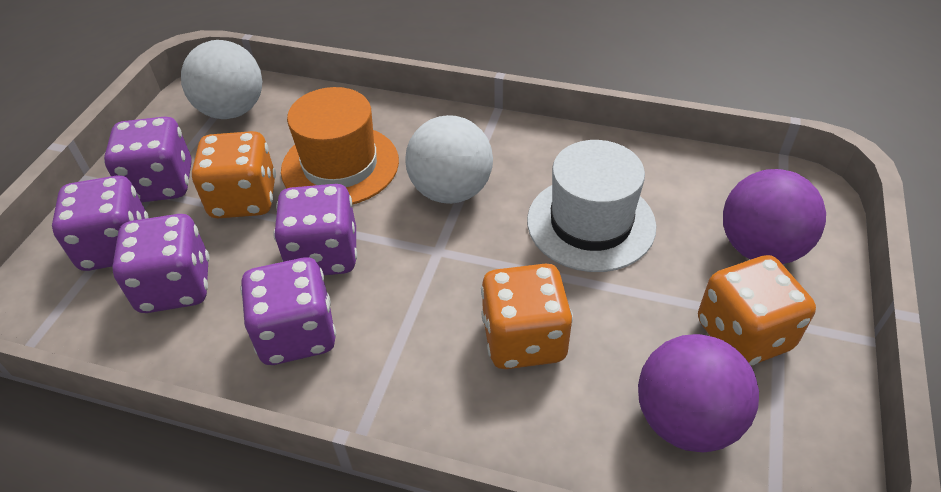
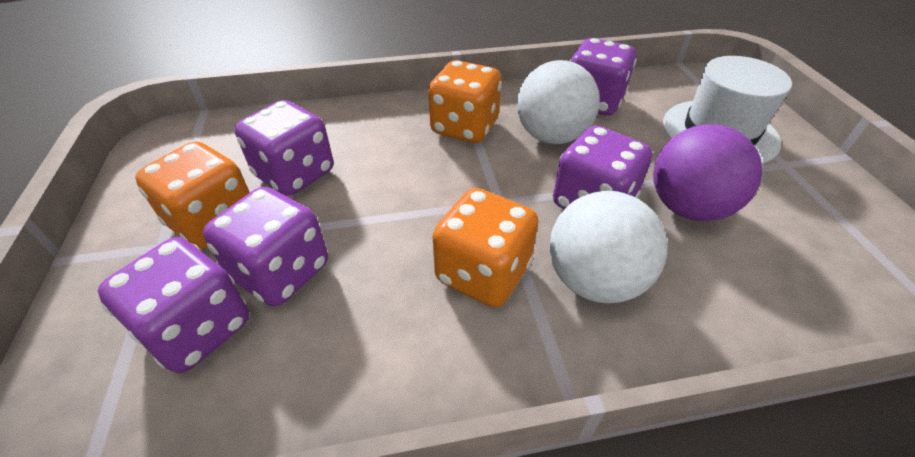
orange hat: 1 -> 0
purple ball: 2 -> 1

